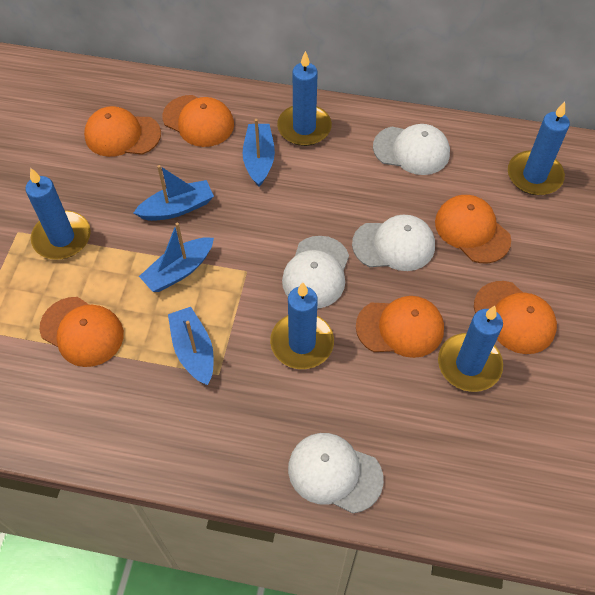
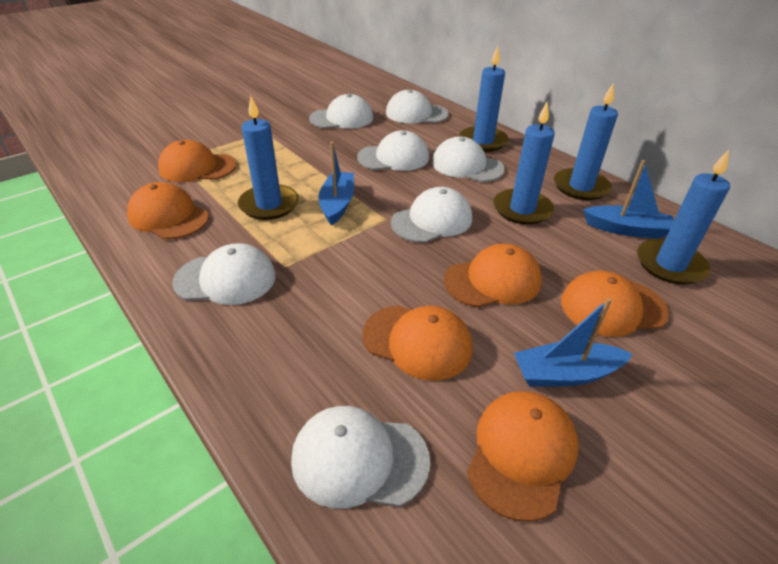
blue boat: 4 -> 3
white cap: 4 -> 7

